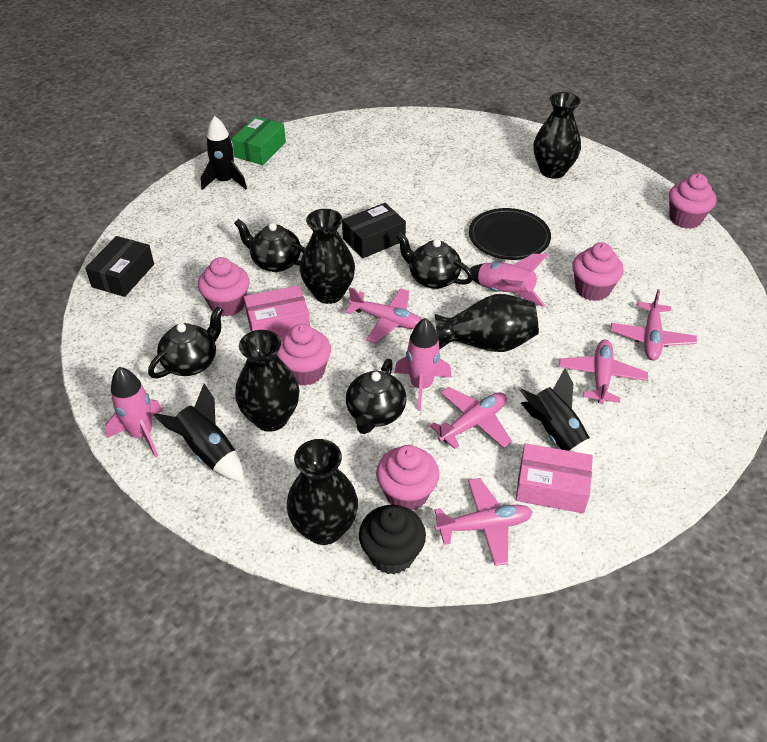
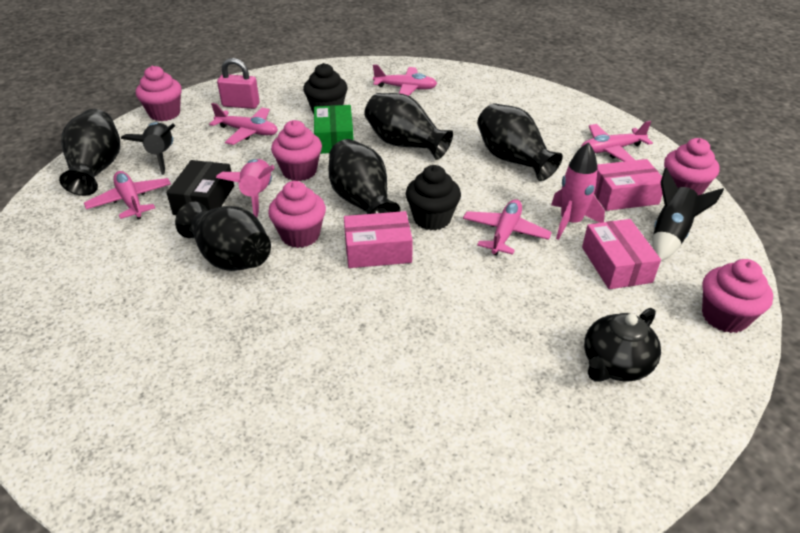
black box: 2 -> 1
black cupcake: 1 -> 2
black plate: 1 -> 0
black rocket: 3 -> 2
black teapot: 4 -> 1
pink box: 2 -> 3
pink padlock: 0 -> 1
pink rocket: 3 -> 2

